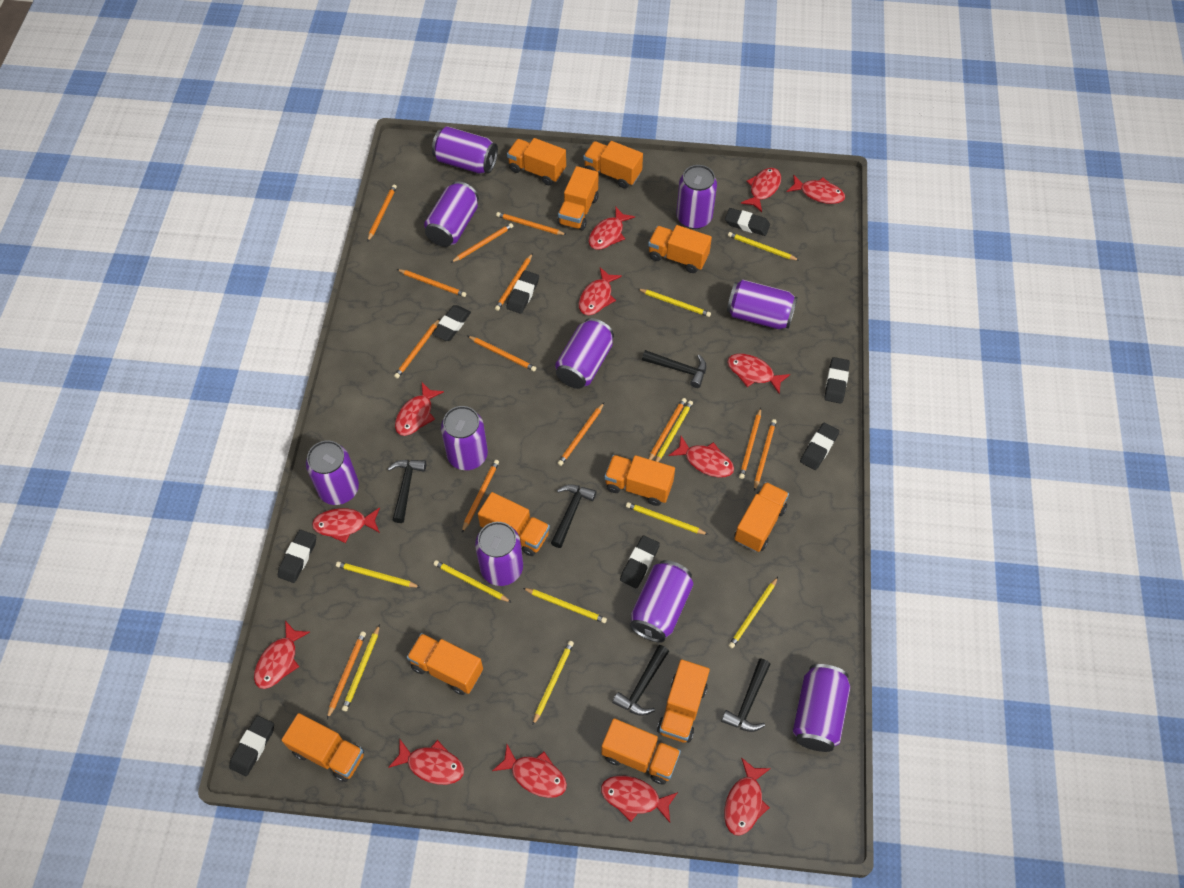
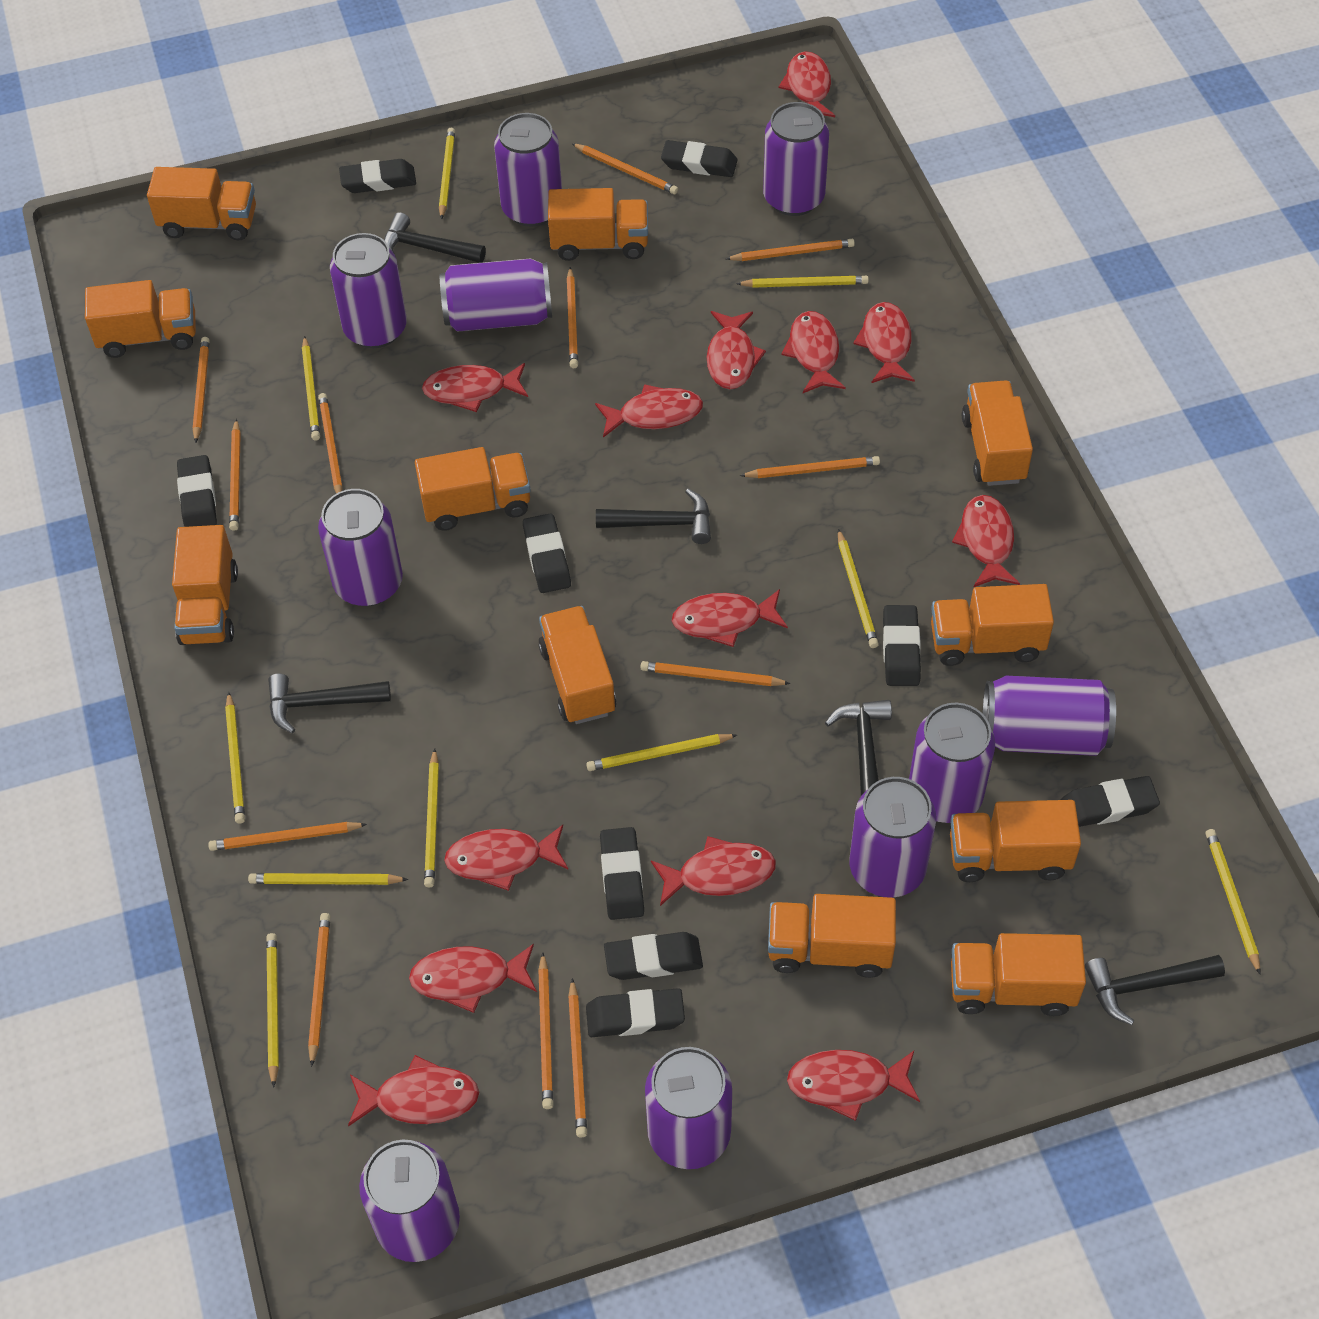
black eraser: 8 -> 9
orange pencil: 13 -> 12

